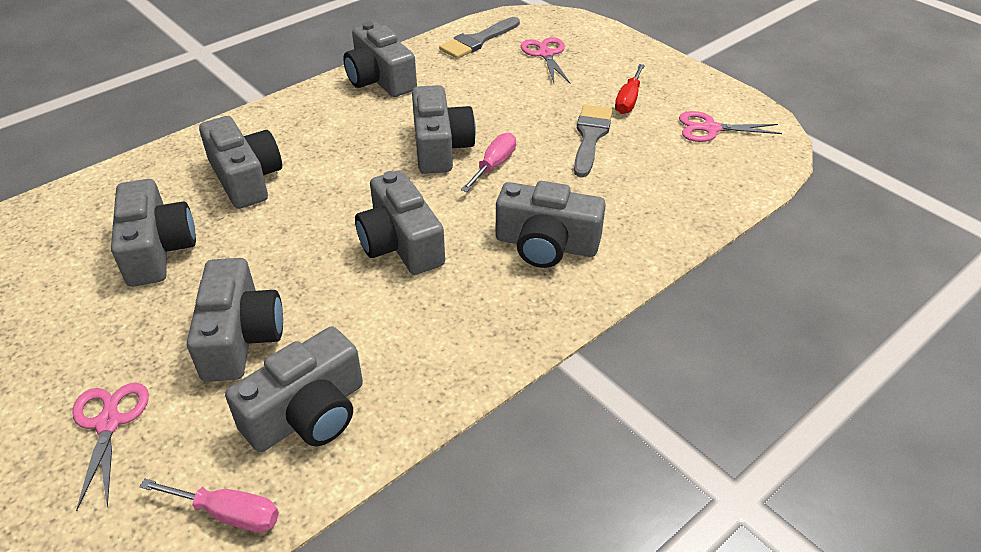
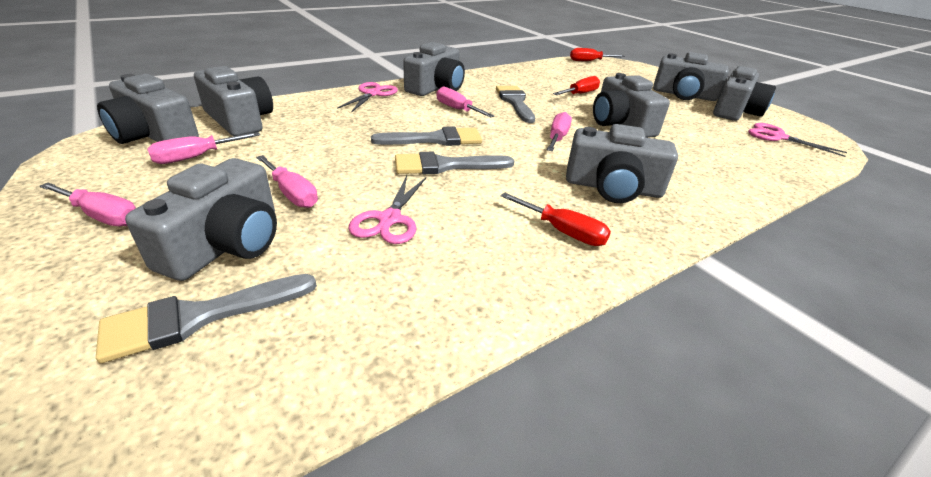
grey brush: 2 -> 4
pink screwdriver: 2 -> 5
red screwdriver: 1 -> 3

